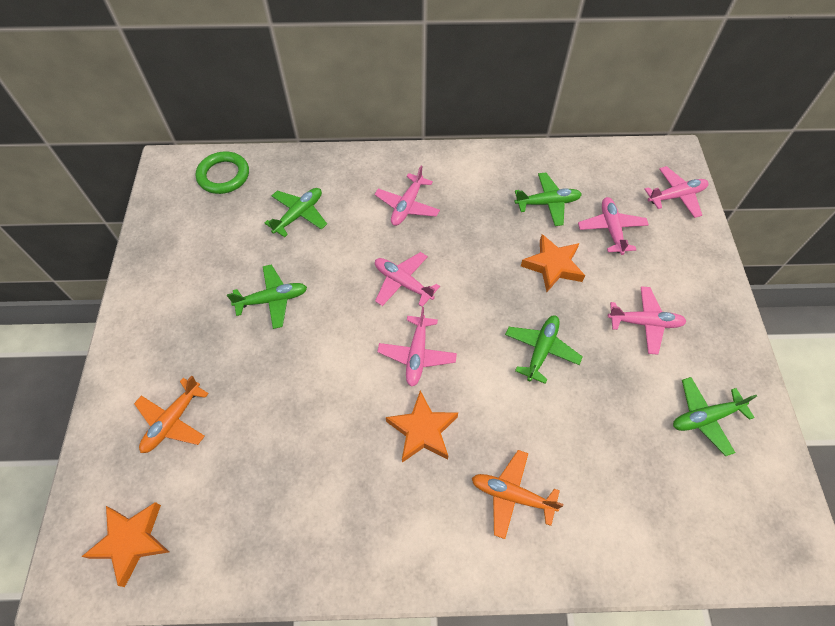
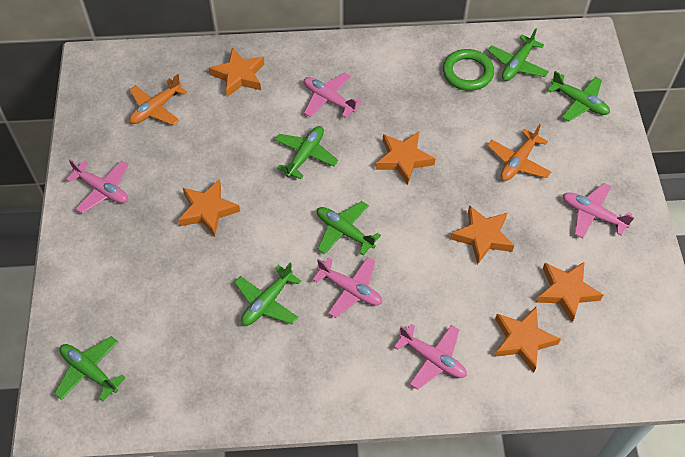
green plane: 5 -> 6
orange star: 3 -> 6
pink plane: 6 -> 5

